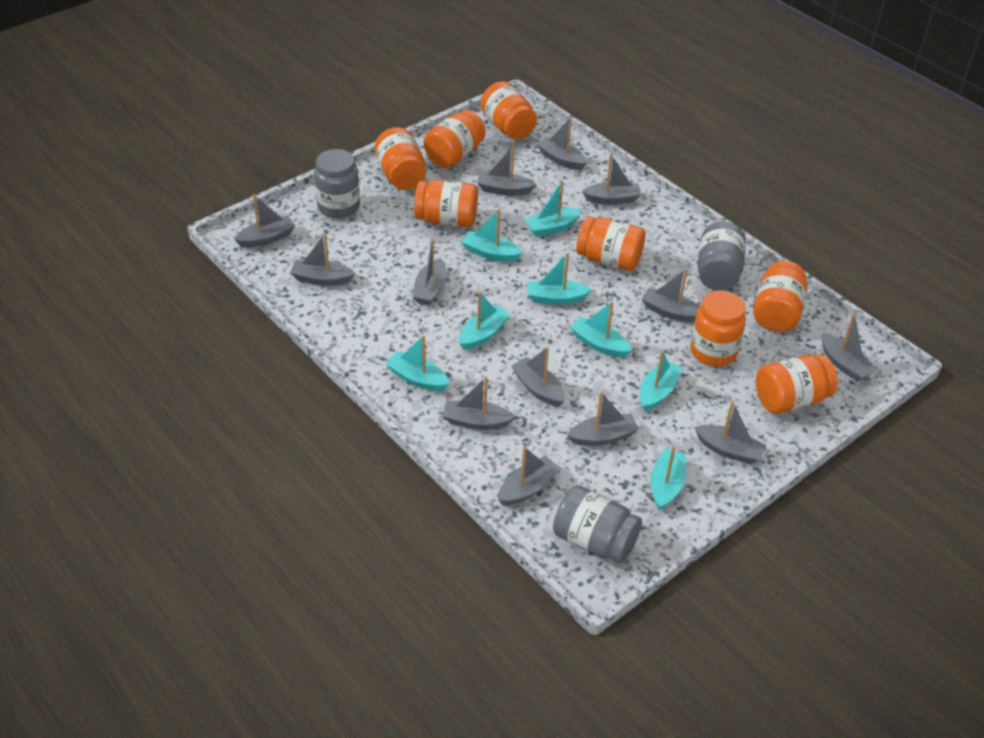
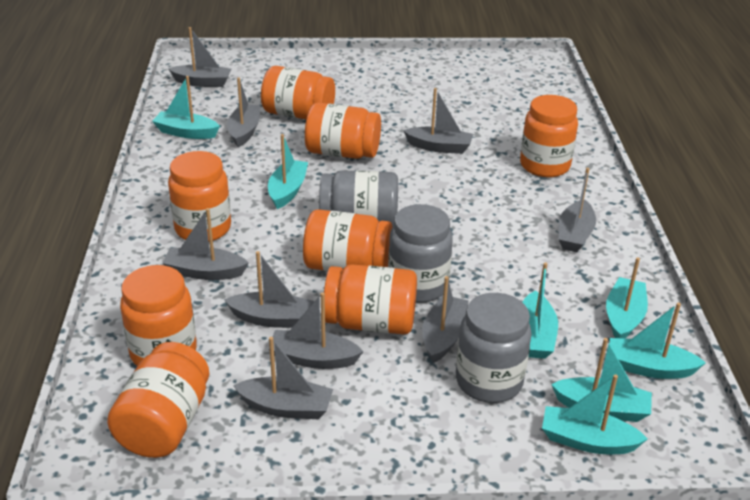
grey boat: 13 -> 9
turquoise boat: 8 -> 7

